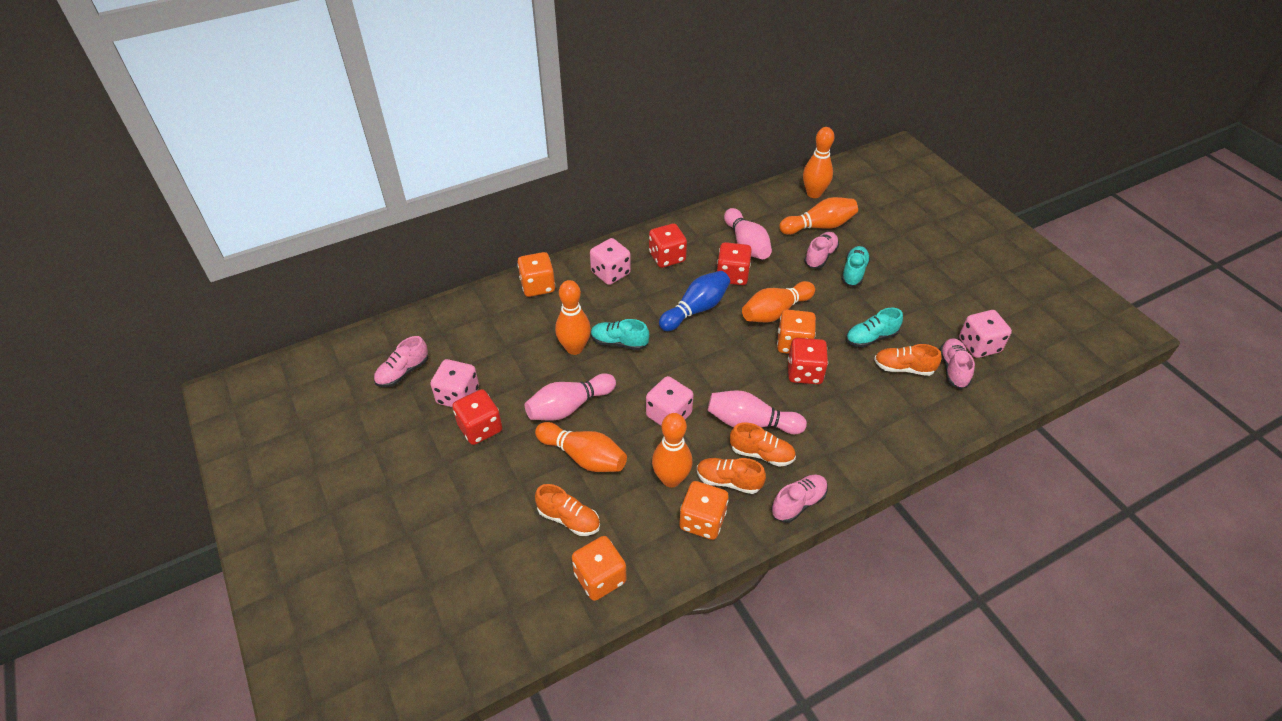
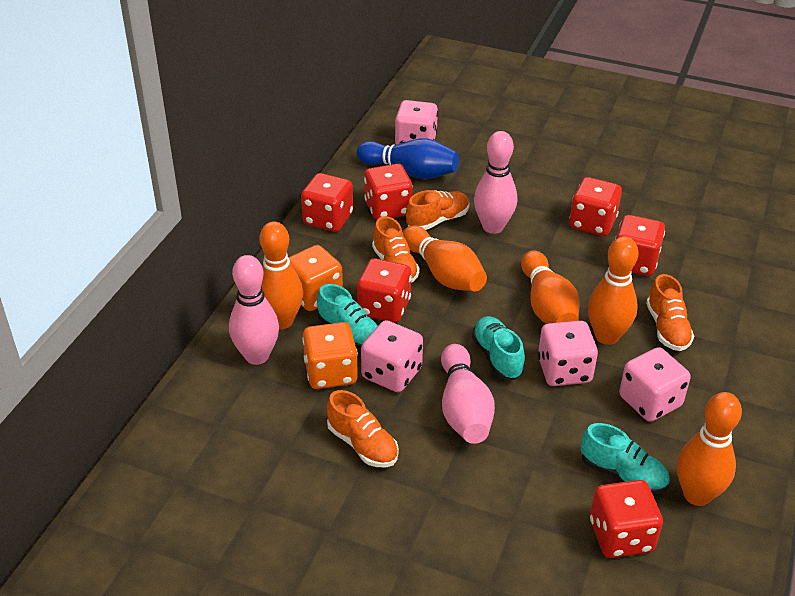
orange bowling pin: 6 -> 5
orange dice: 4 -> 2
pink shoe: 4 -> 0
red dice: 4 -> 6

